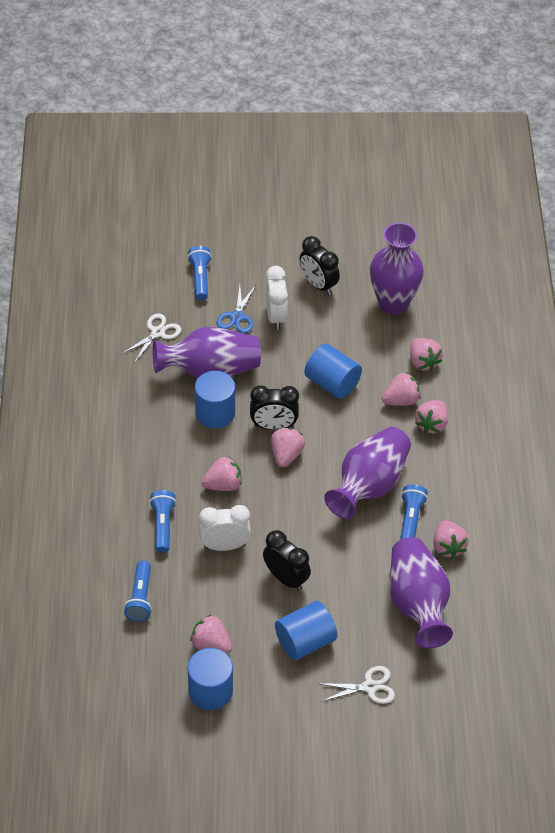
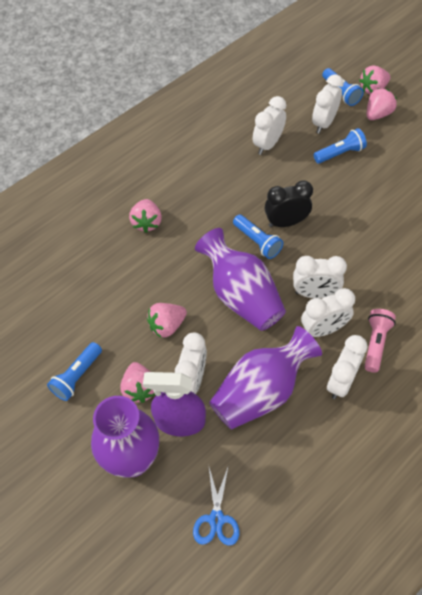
black clock: 3 -> 1
blue cylinder: 4 -> 0
pink flashlight: 0 -> 1
pink strawberry: 7 -> 5
purple spray bottle: 0 -> 1
purple vase: 4 -> 3
white clock: 2 -> 6
white scissors: 2 -> 0

